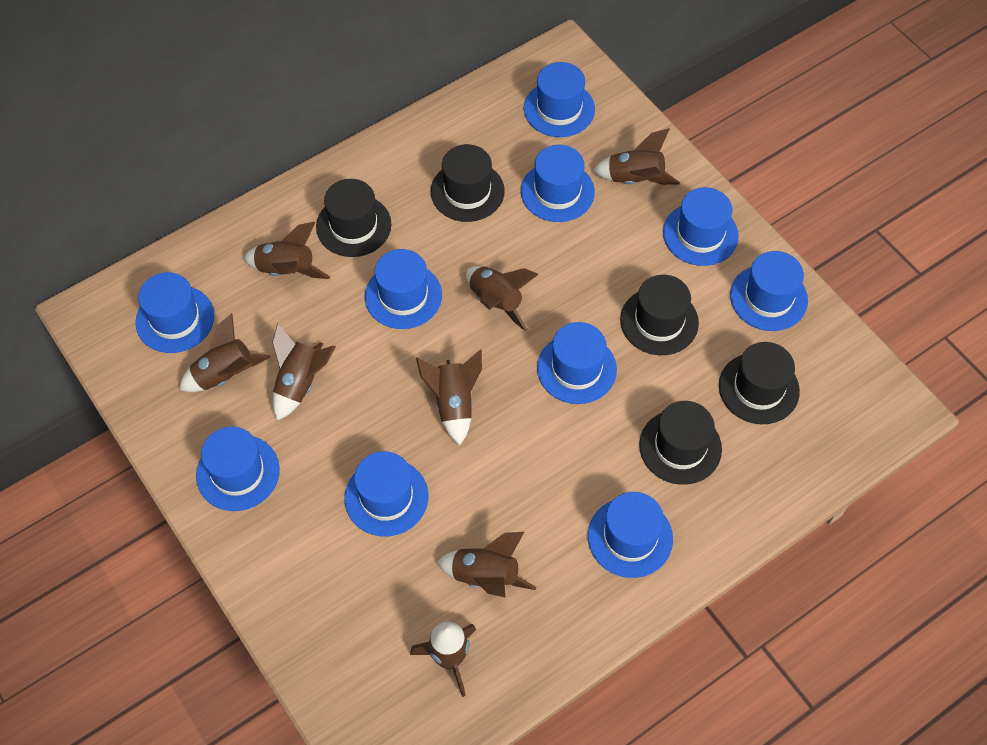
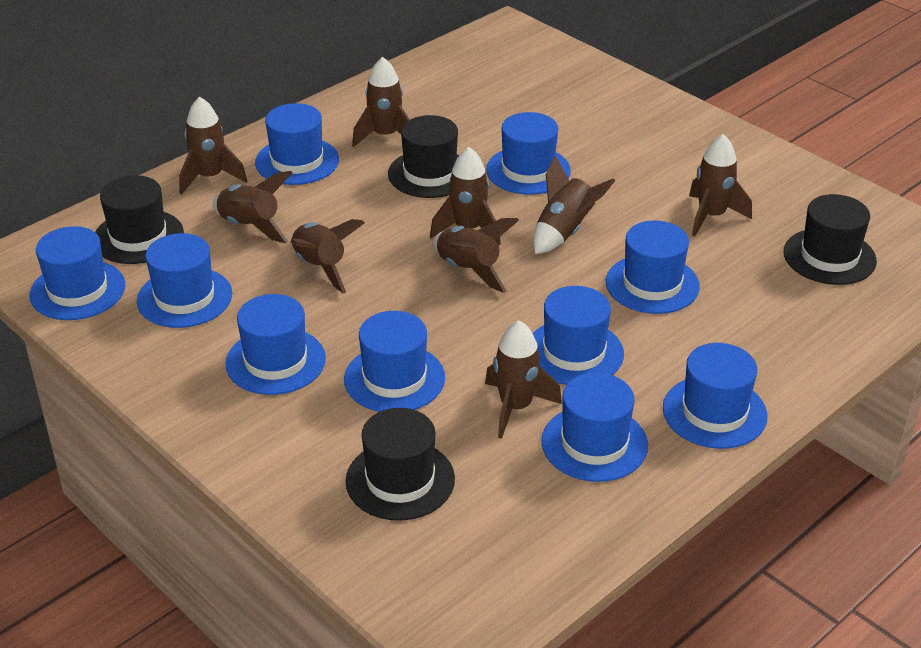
black hat: 5 -> 4
brown rocket: 8 -> 9

